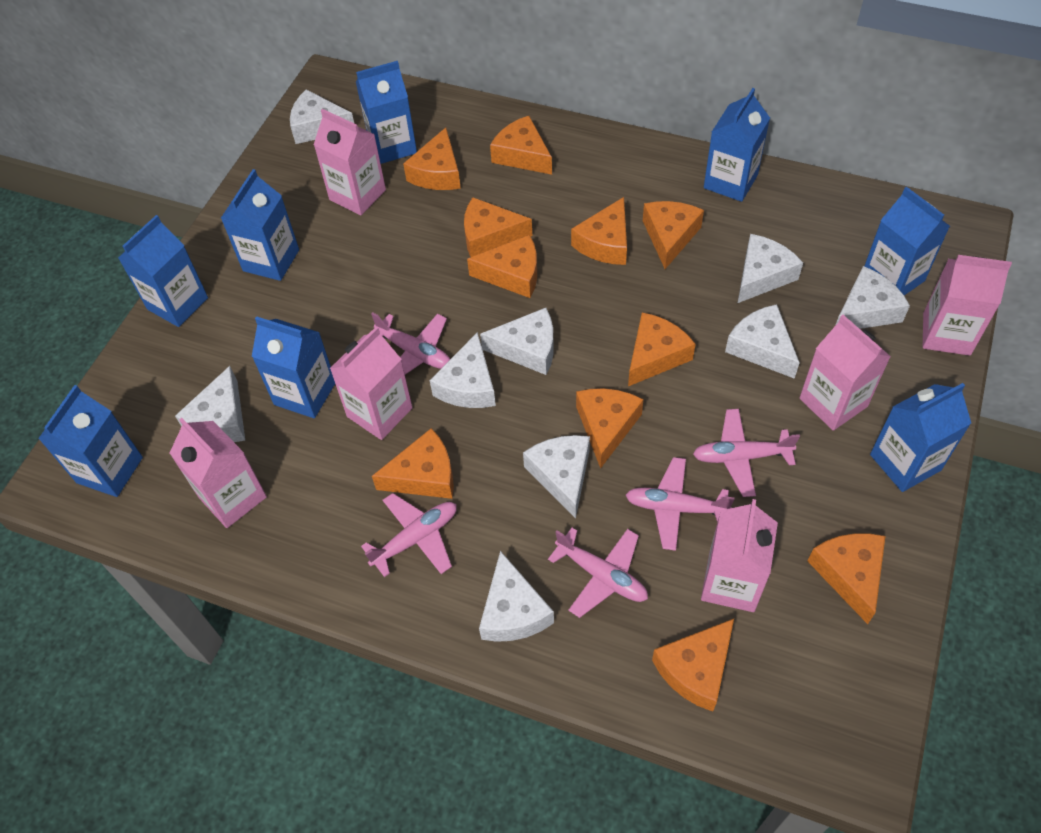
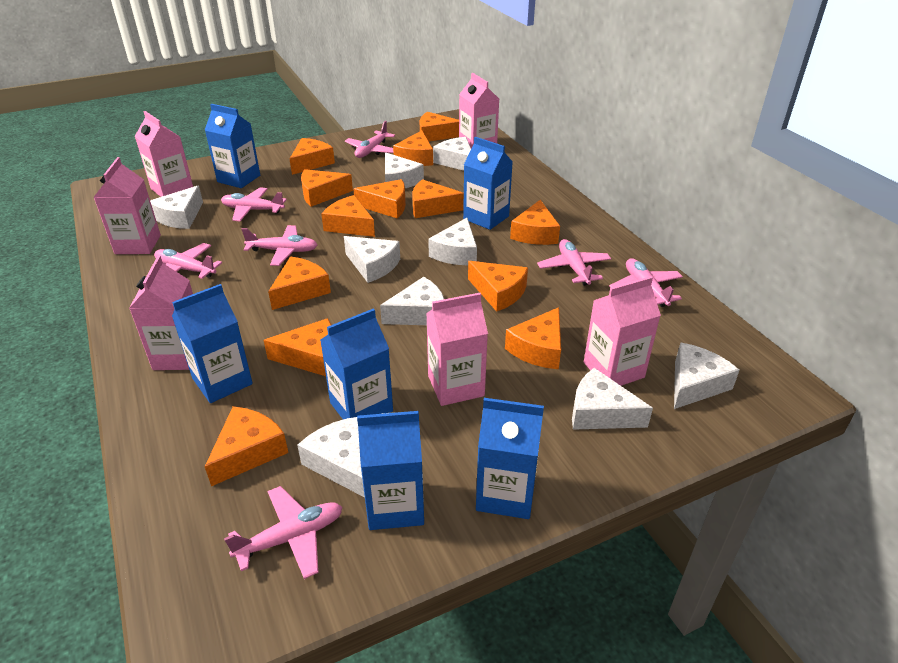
blue carton: 8 -> 6
orange cheese: 11 -> 13
pink plane: 5 -> 7

